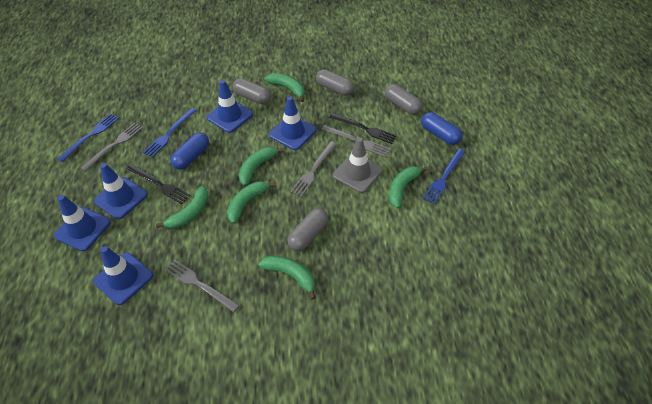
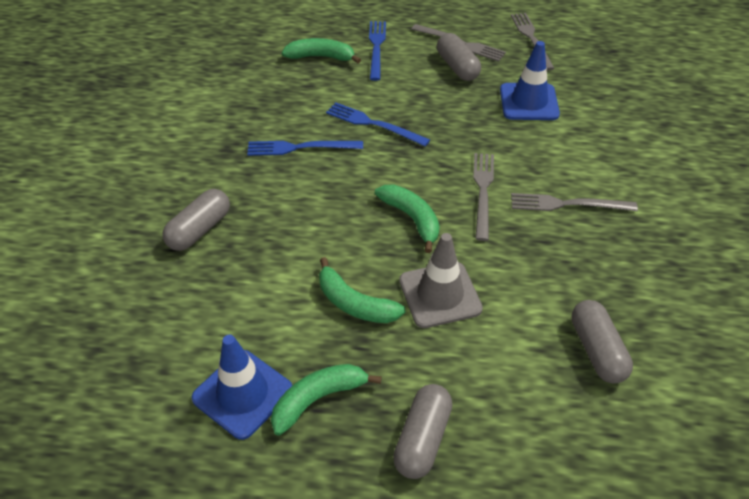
black fork: 2 -> 0
blue capsule: 2 -> 0
blue traffic cone: 5 -> 2
green banana: 6 -> 4

